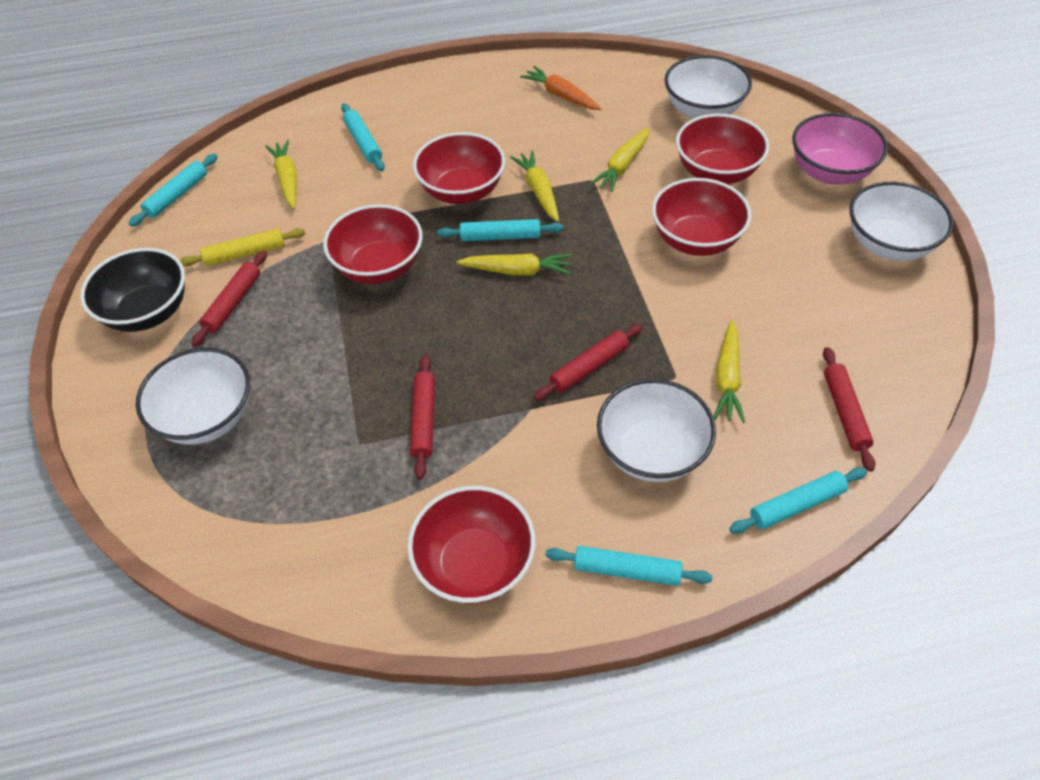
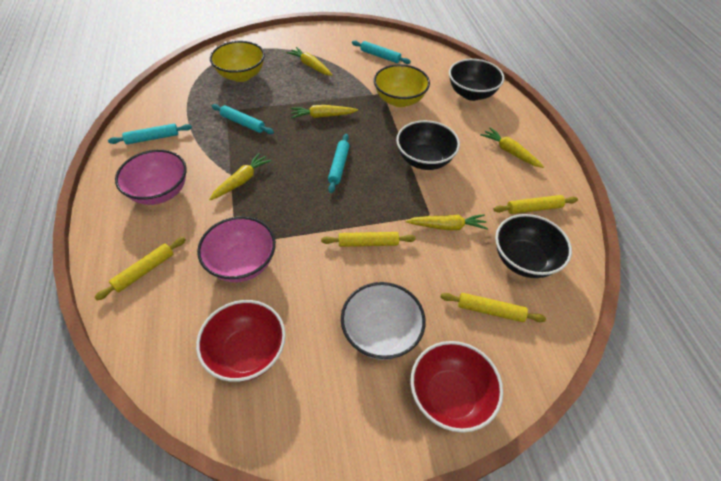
black bowl: 1 -> 3
orange carrot: 1 -> 0
pink bowl: 1 -> 2
red bowl: 5 -> 2
red rolling pin: 4 -> 0
turquoise rolling pin: 5 -> 4
white bowl: 4 -> 1
yellow bowl: 0 -> 2
yellow rolling pin: 1 -> 4

